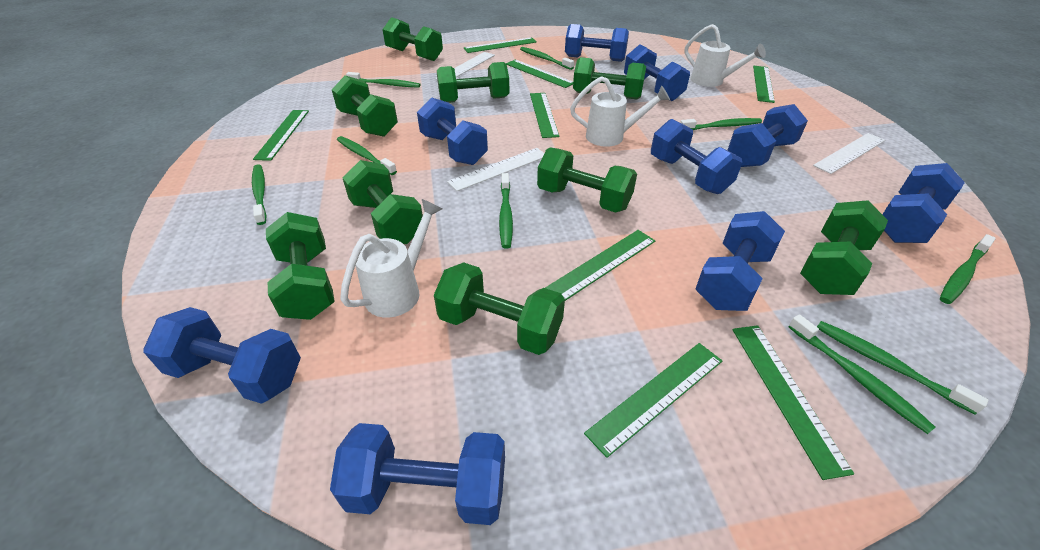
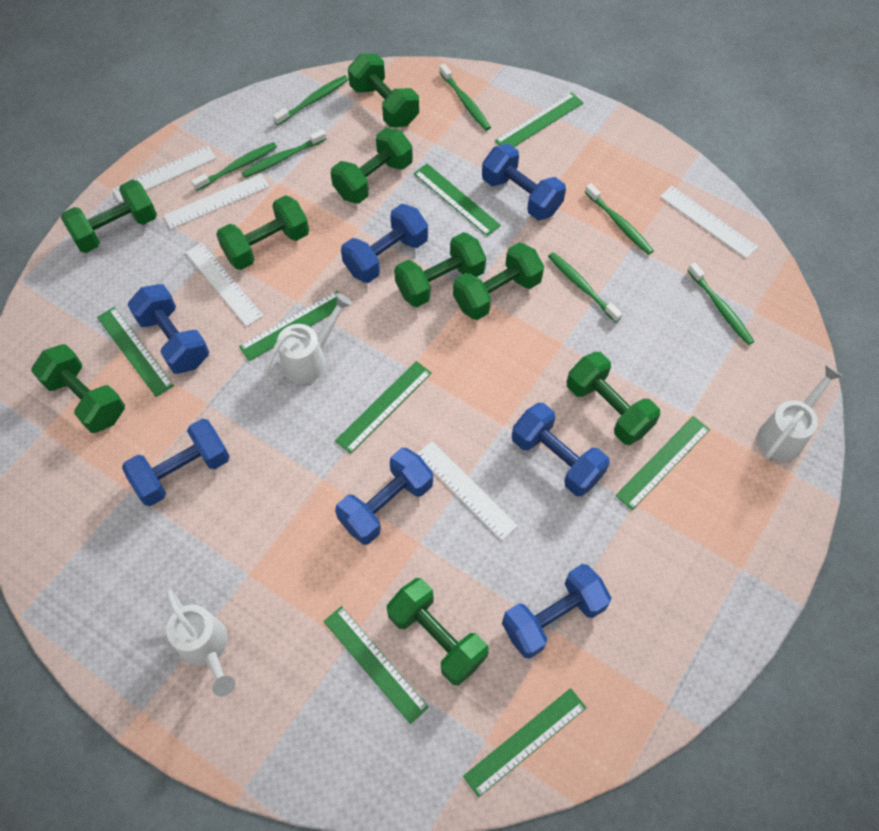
blue dumbbell: 9 -> 7
green toothbrush: 9 -> 7
white ruler: 3 -> 5

